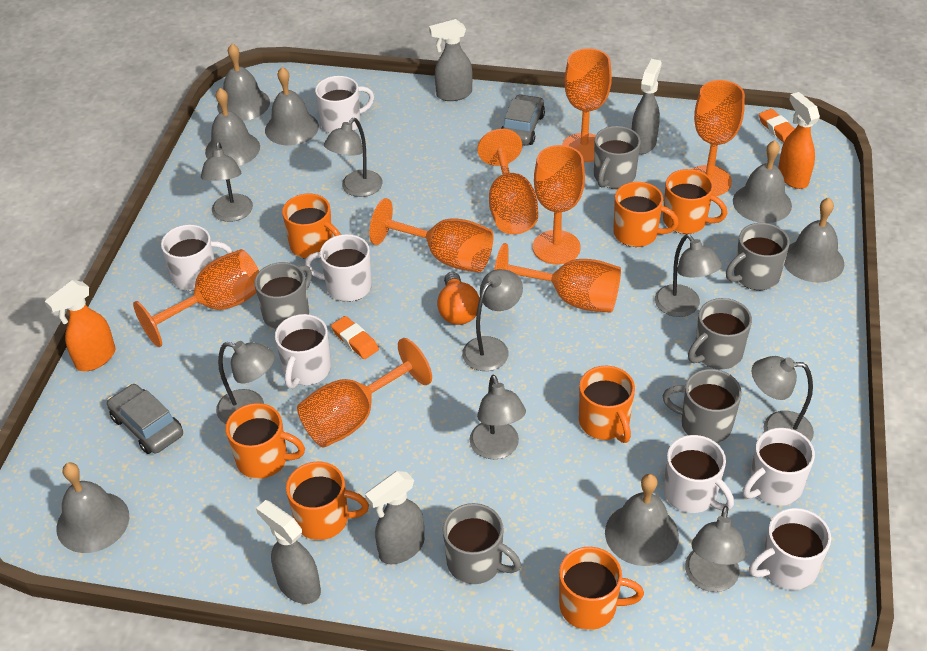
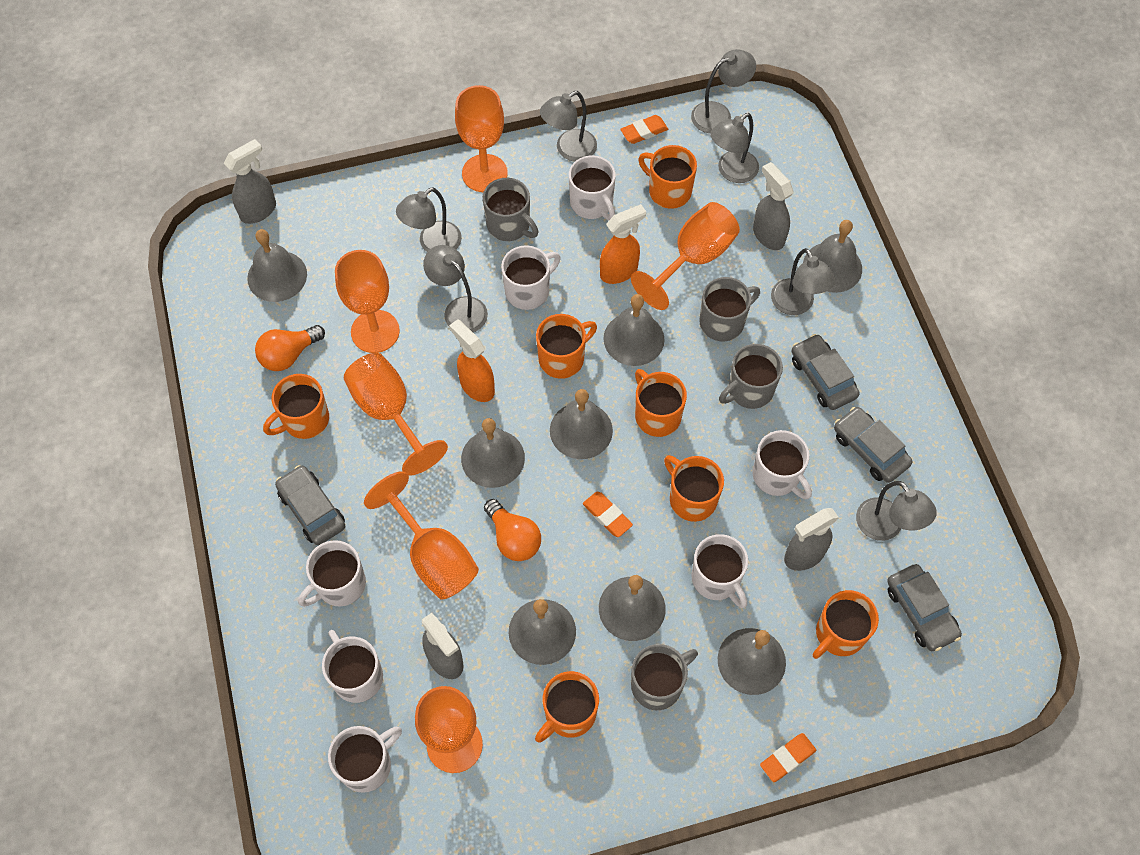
grey bell: 7 -> 8
grey car: 2 -> 4
grey lamp: 8 -> 7
grey mug: 6 -> 4
orange eraser: 2 -> 3
orange goblet: 8 -> 6
orange light bulb: 1 -> 2

